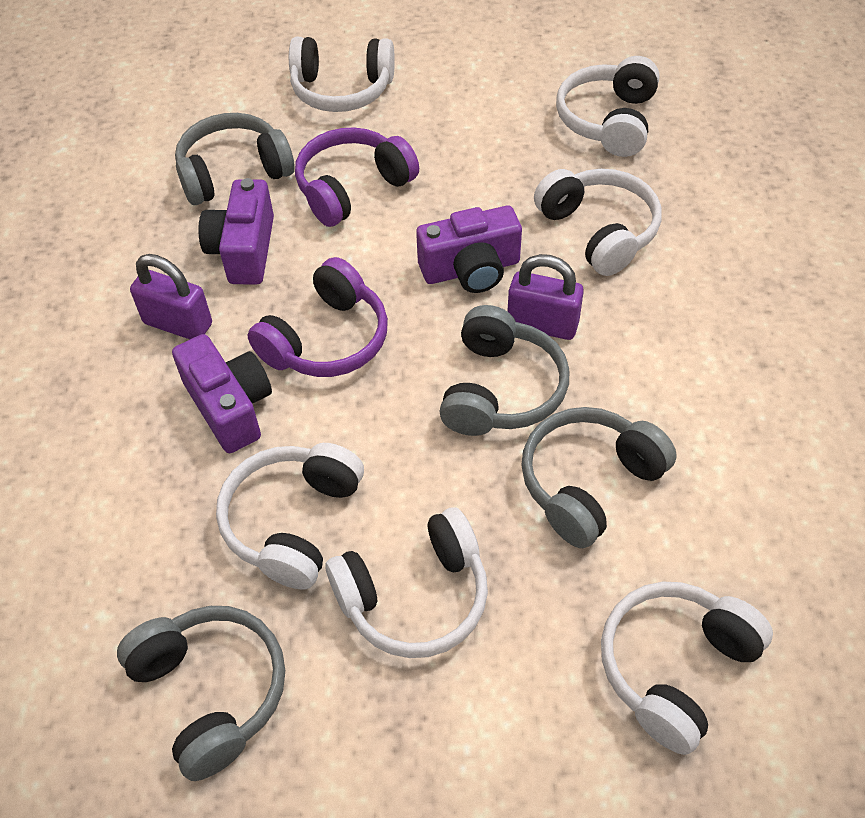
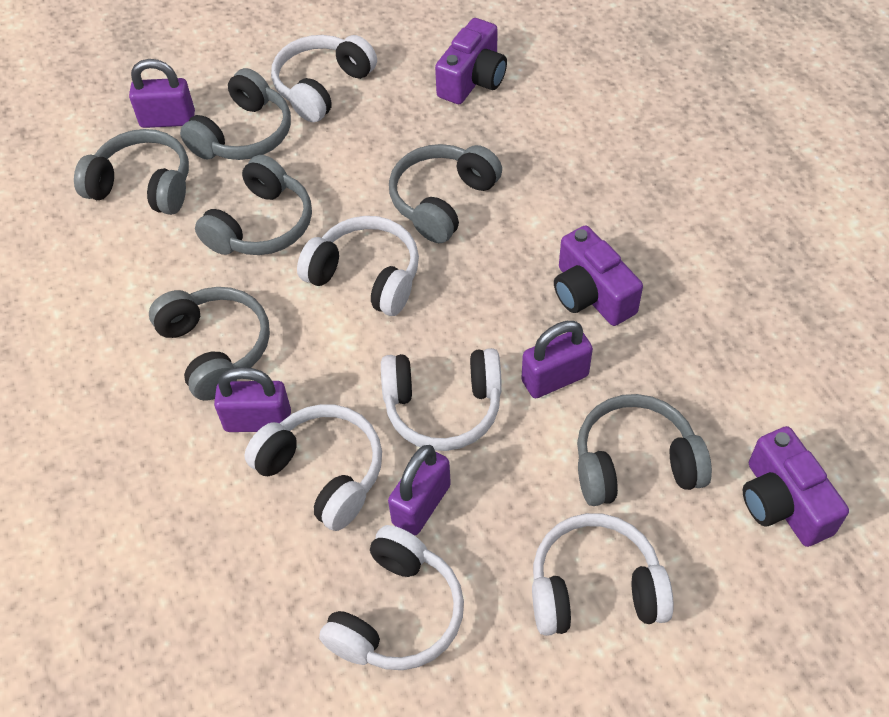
grey headphones: 4 -> 6
purple headphones: 2 -> 0
purple padlock: 2 -> 4

